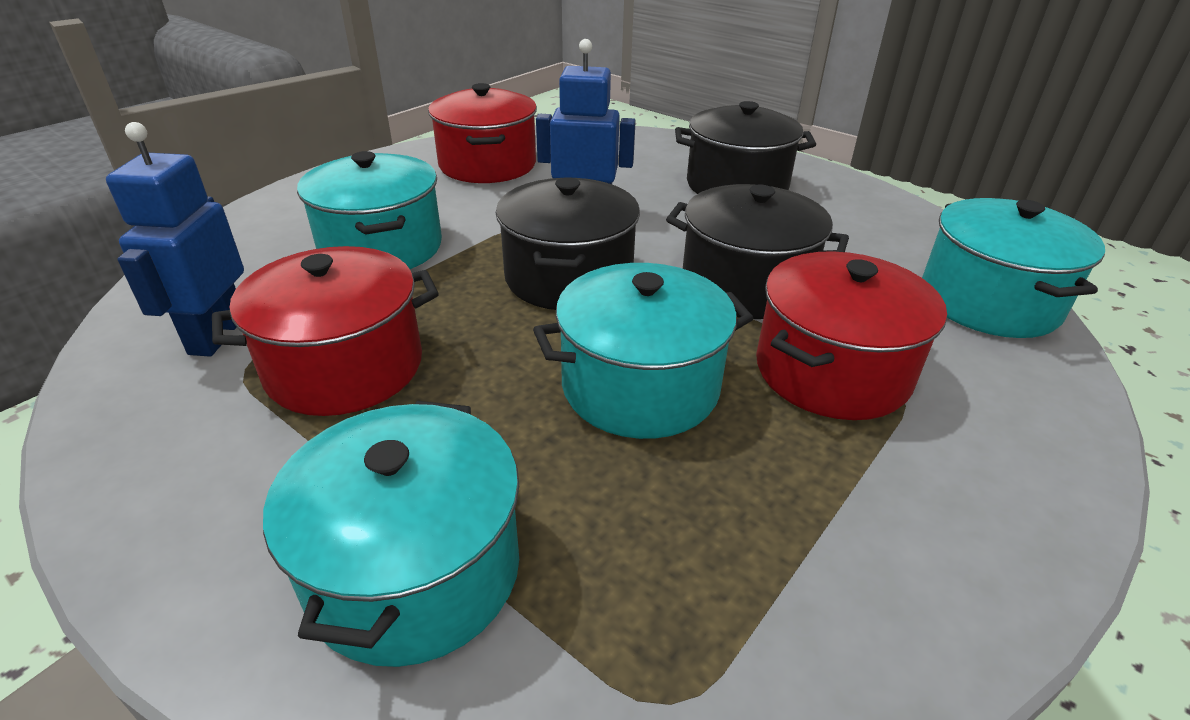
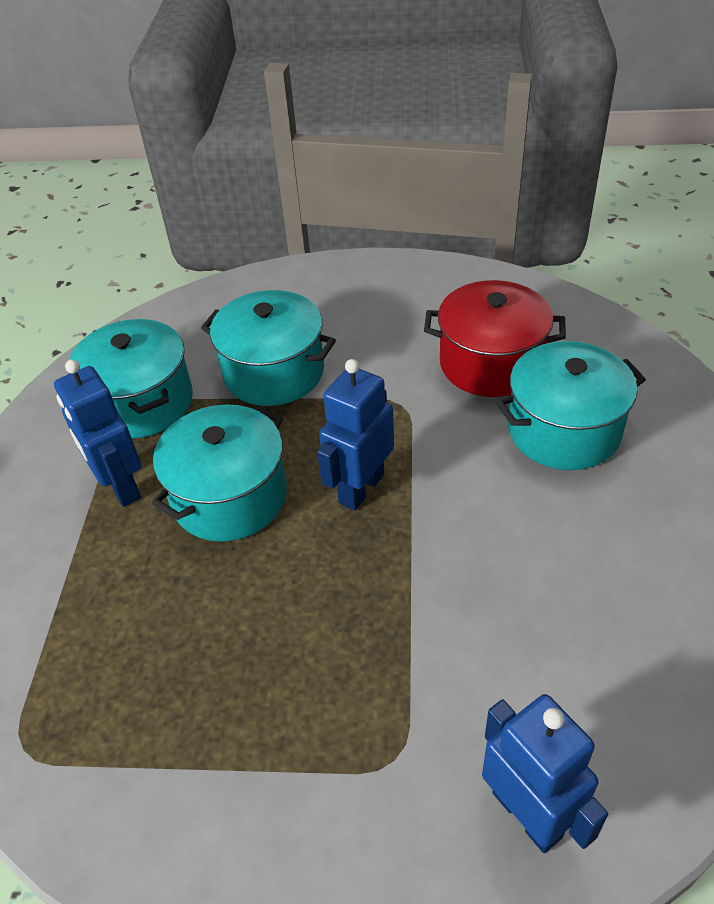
black pot: 3 -> 0
blue robot: 2 -> 3
red pot: 3 -> 1

